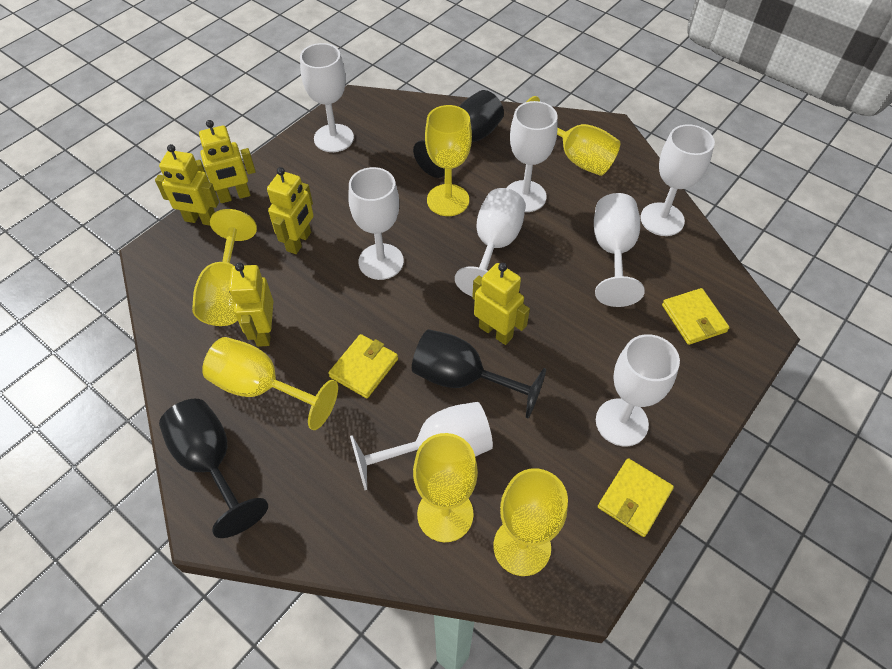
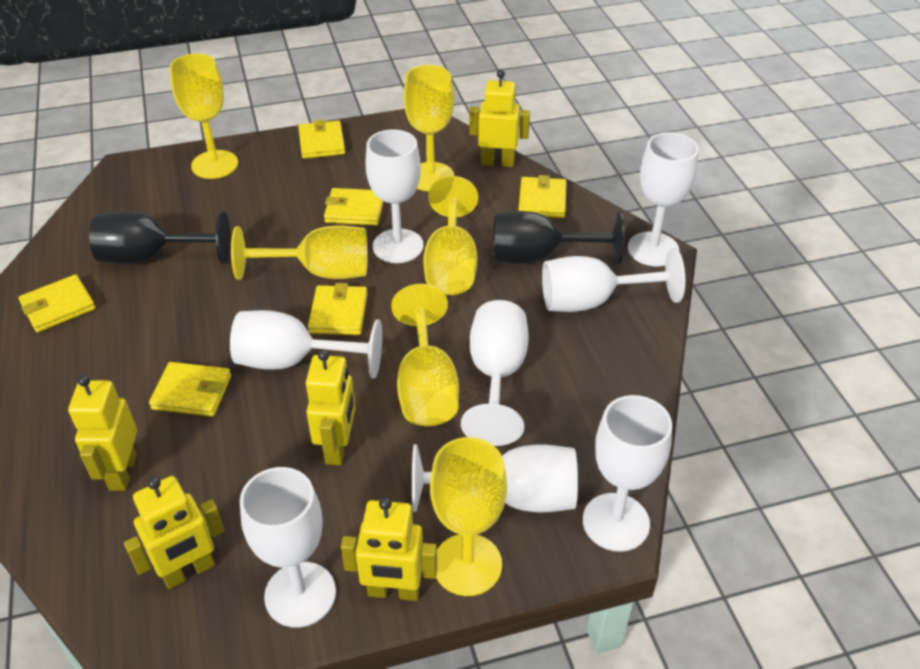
black goblet: 3 -> 2
yellow wallet: 3 -> 6

